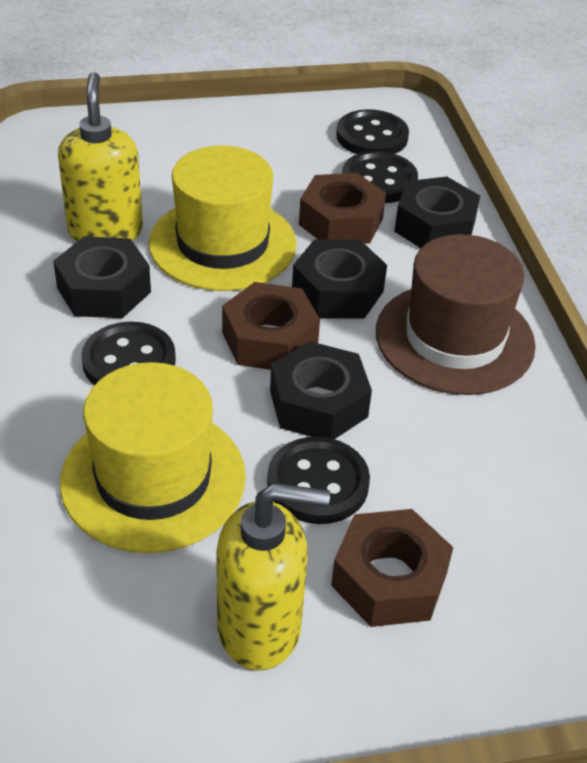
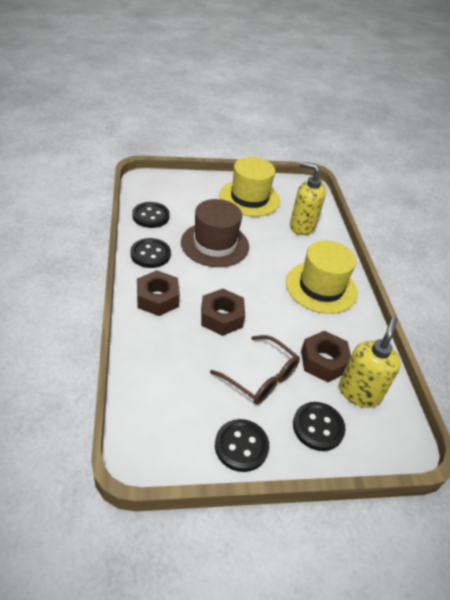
black nut: 4 -> 0
brown glasses: 0 -> 1

